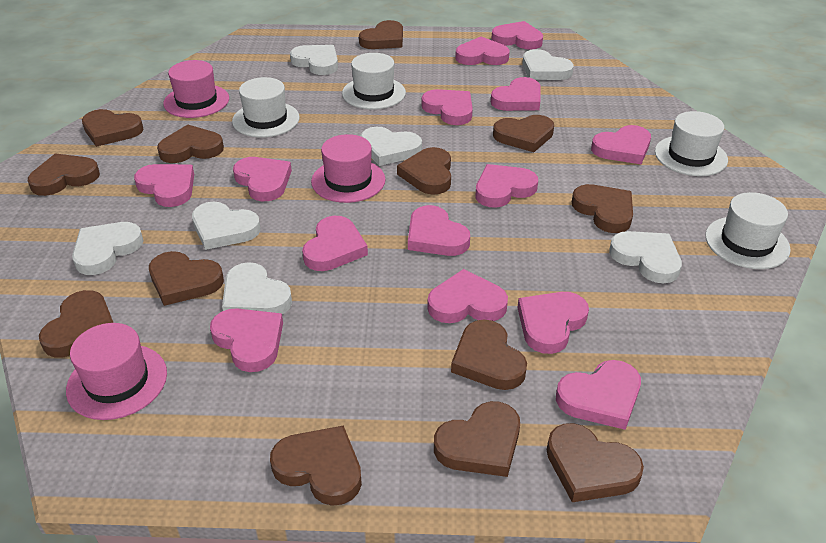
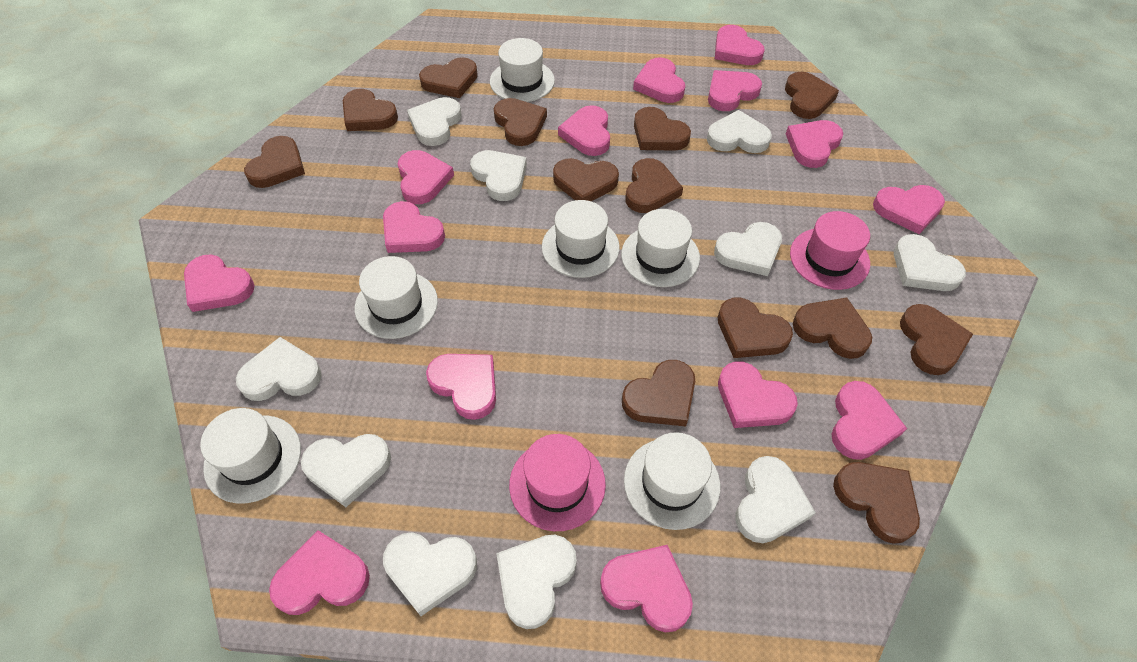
pink hat: 3 -> 2
white hat: 4 -> 6
white heart: 7 -> 10

